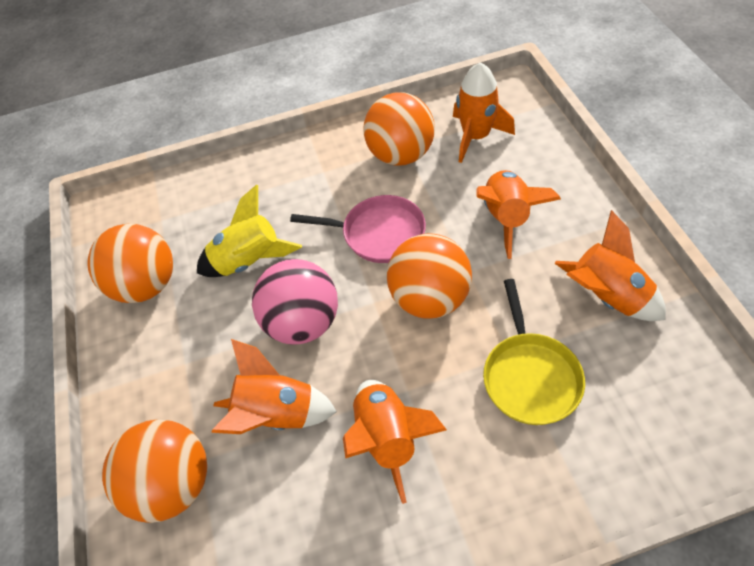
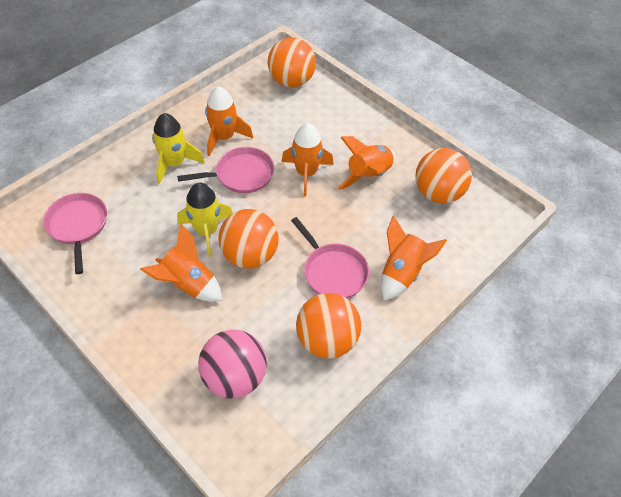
pink pan: 1 -> 3
yellow pan: 1 -> 0
yellow rocket: 1 -> 2

